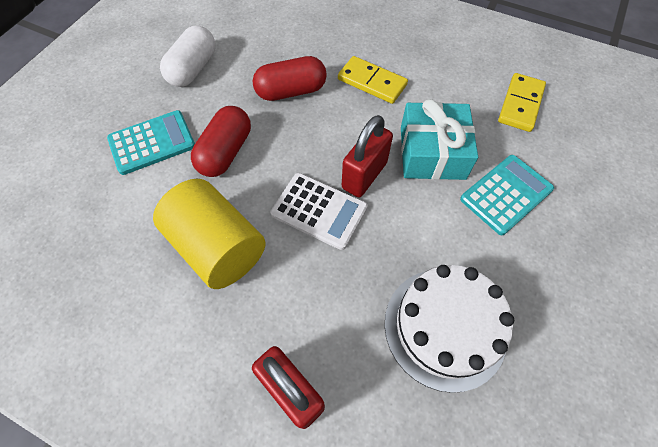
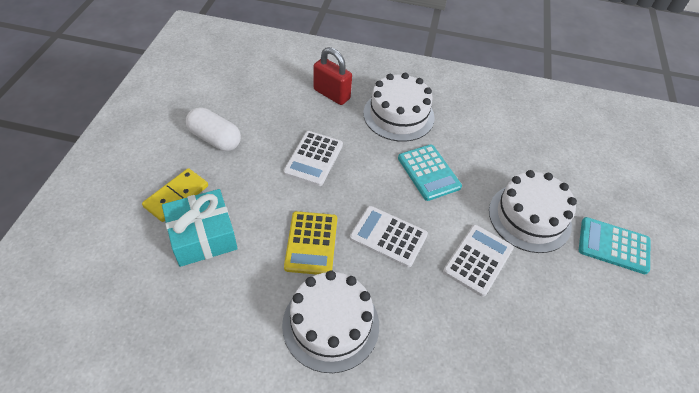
red capsule: 2 -> 0
red padlock: 2 -> 1
white cake: 1 -> 3
white calculator: 1 -> 3
yellow calculator: 0 -> 1
yellow cylinder: 1 -> 0
yellow domino: 2 -> 1

